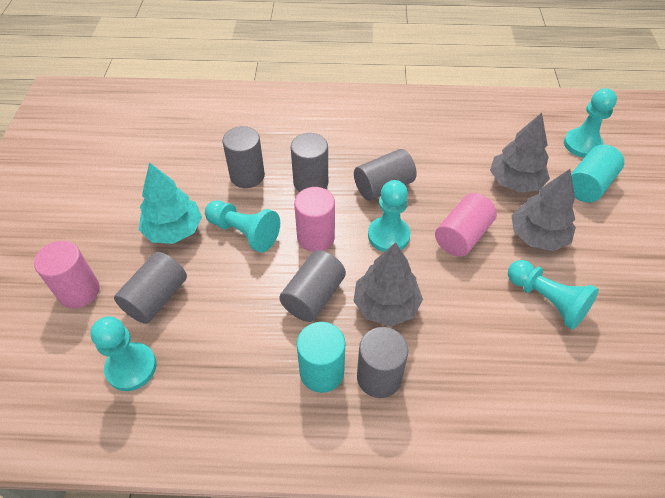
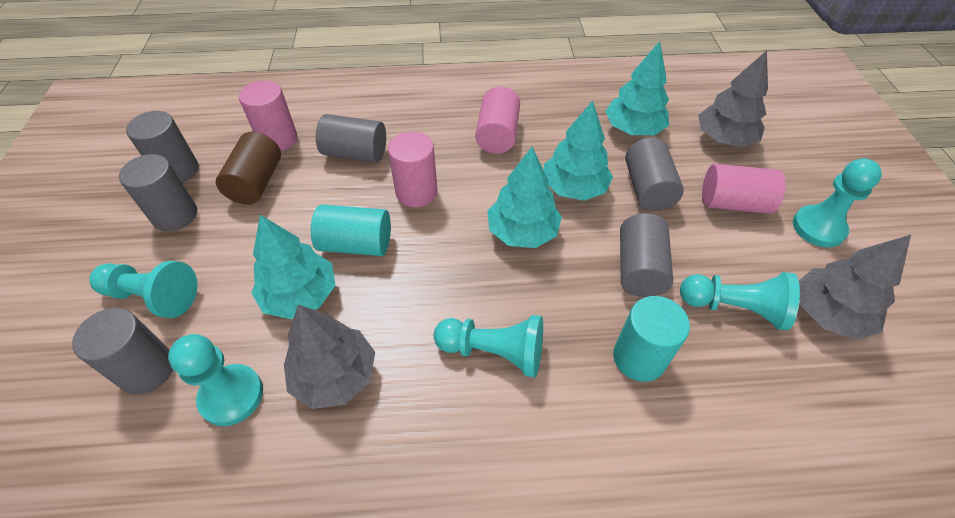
brown cylinder: 0 -> 1
pink cylinder: 3 -> 4
turquoise tree: 1 -> 4

